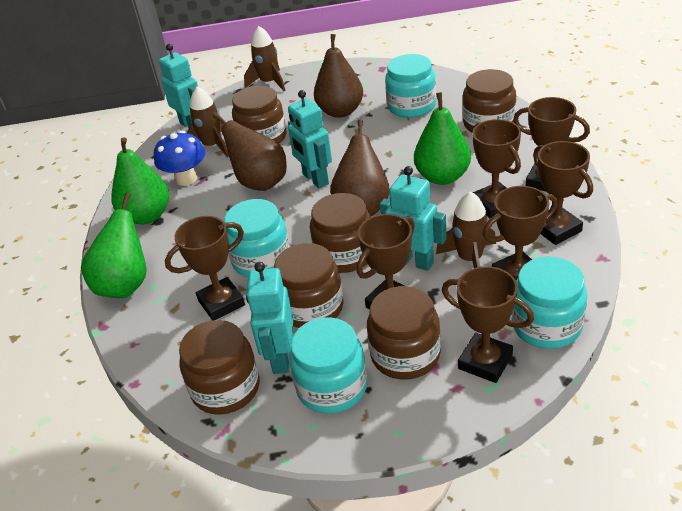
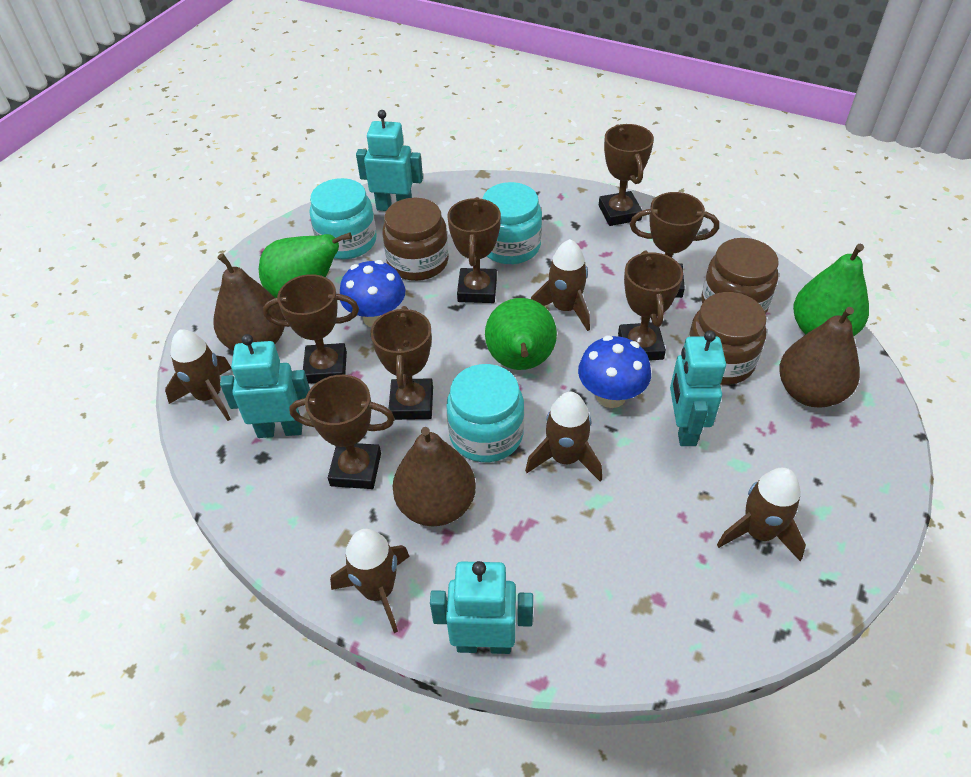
blue mushroom: 1 -> 2
brown jar: 6 -> 3
brown rocket: 3 -> 5
turquoise jar: 4 -> 3

